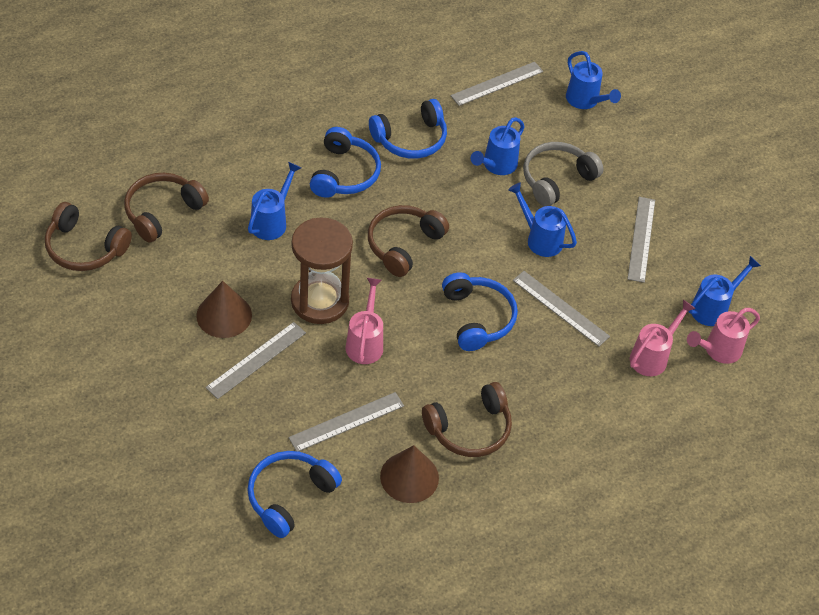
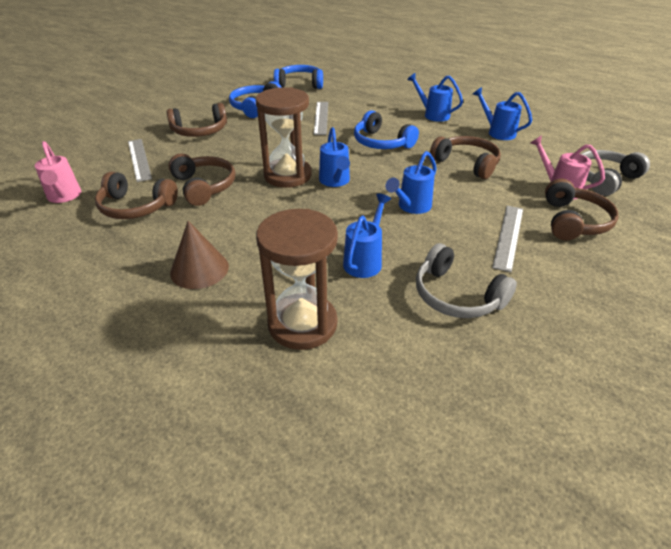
blue headphones: 4 -> 3
brown cone: 2 -> 1
brown headphones: 4 -> 5
brown hourglass: 1 -> 2
grey headphones: 1 -> 2
grey ruler: 5 -> 3
pink watering can: 3 -> 2

